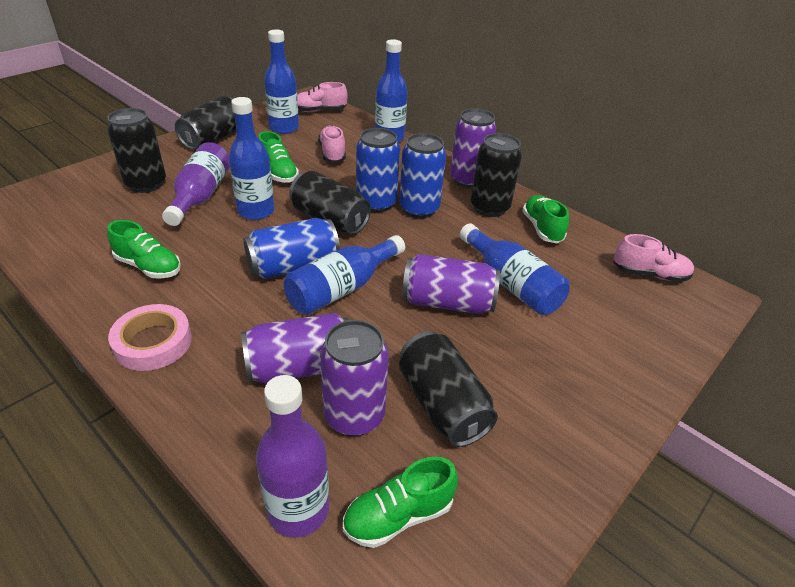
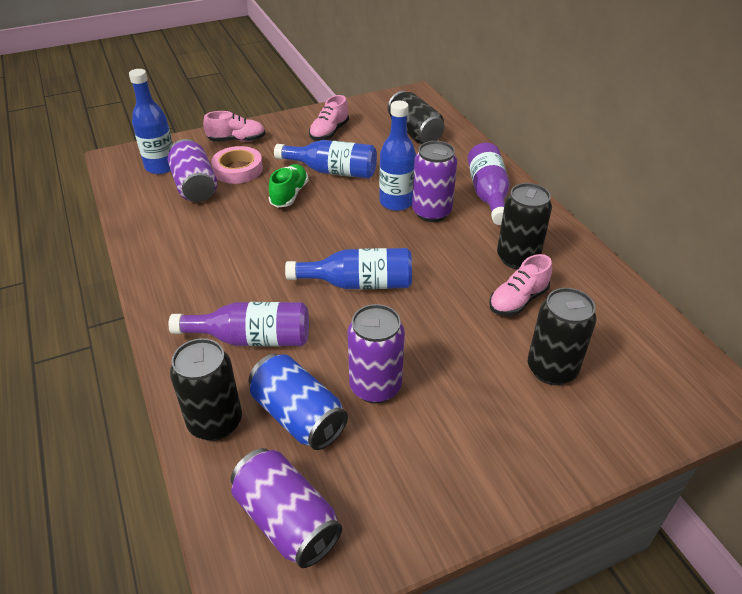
black can: 5 -> 4
blue bottle: 5 -> 4
blue can: 3 -> 1
green shoe: 4 -> 1

